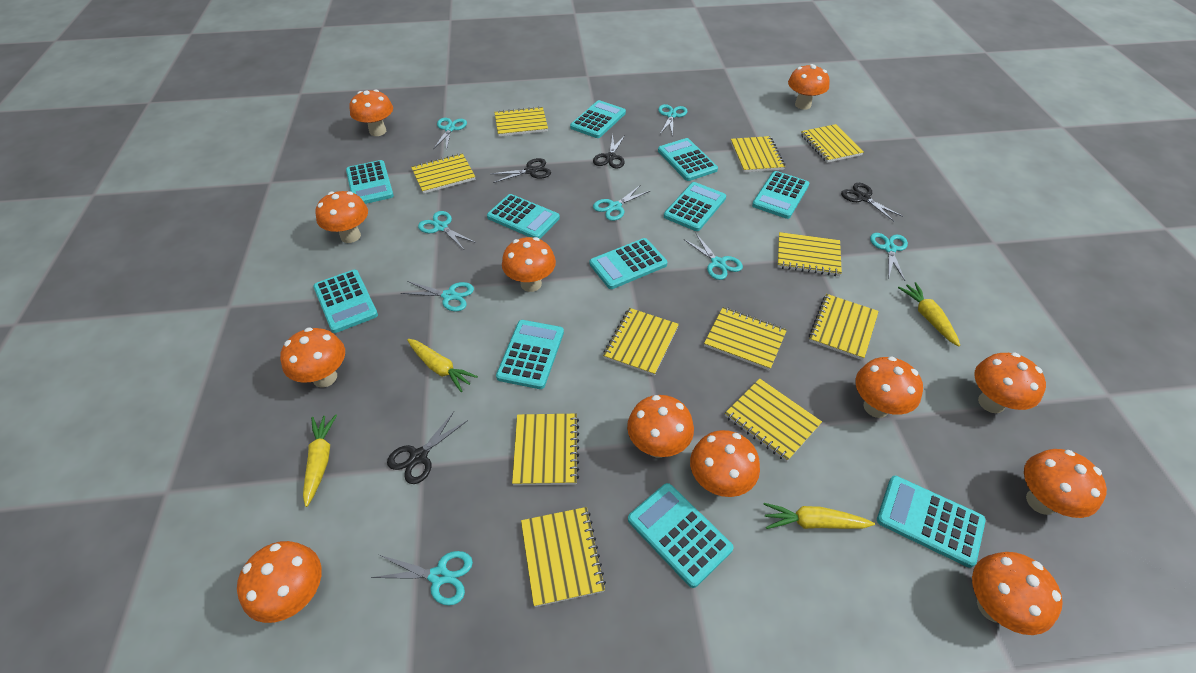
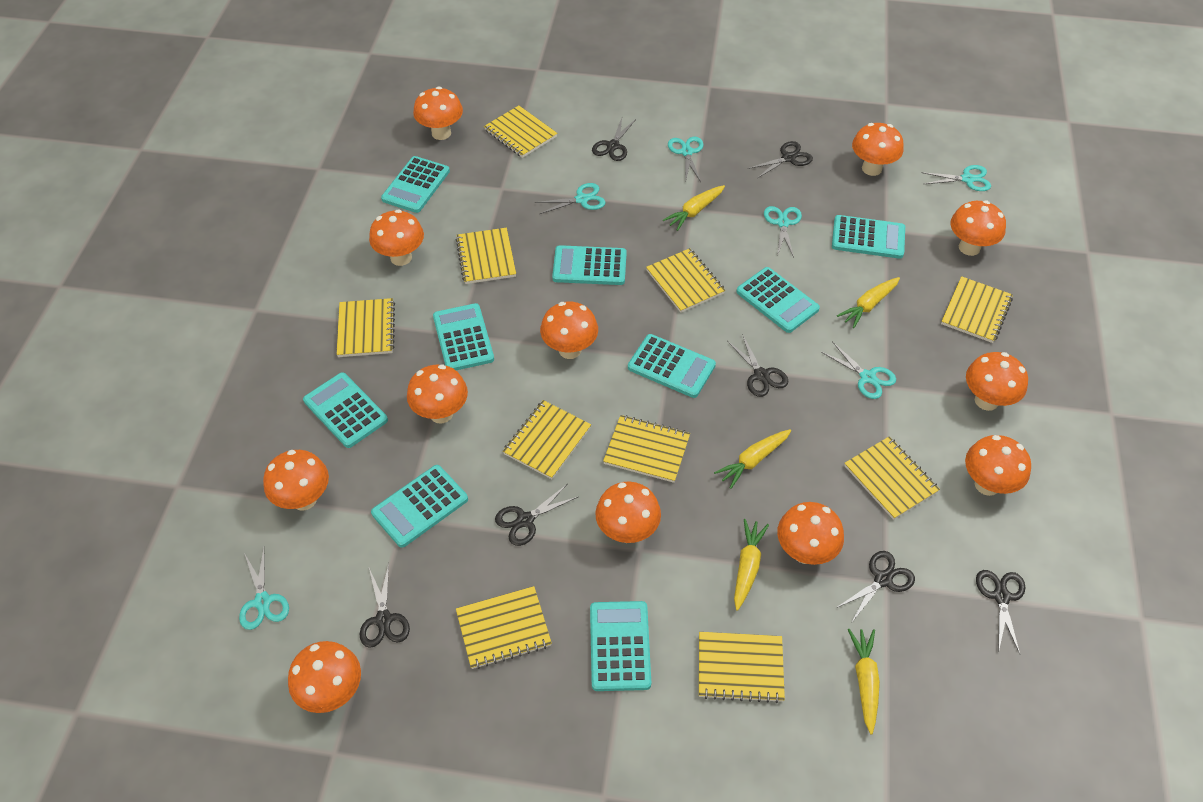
black scissors: 4 -> 7
turquoise calculator: 11 -> 9
turquoise scissors: 8 -> 6
yellow carrot: 4 -> 5
yellow notebook: 11 -> 10

